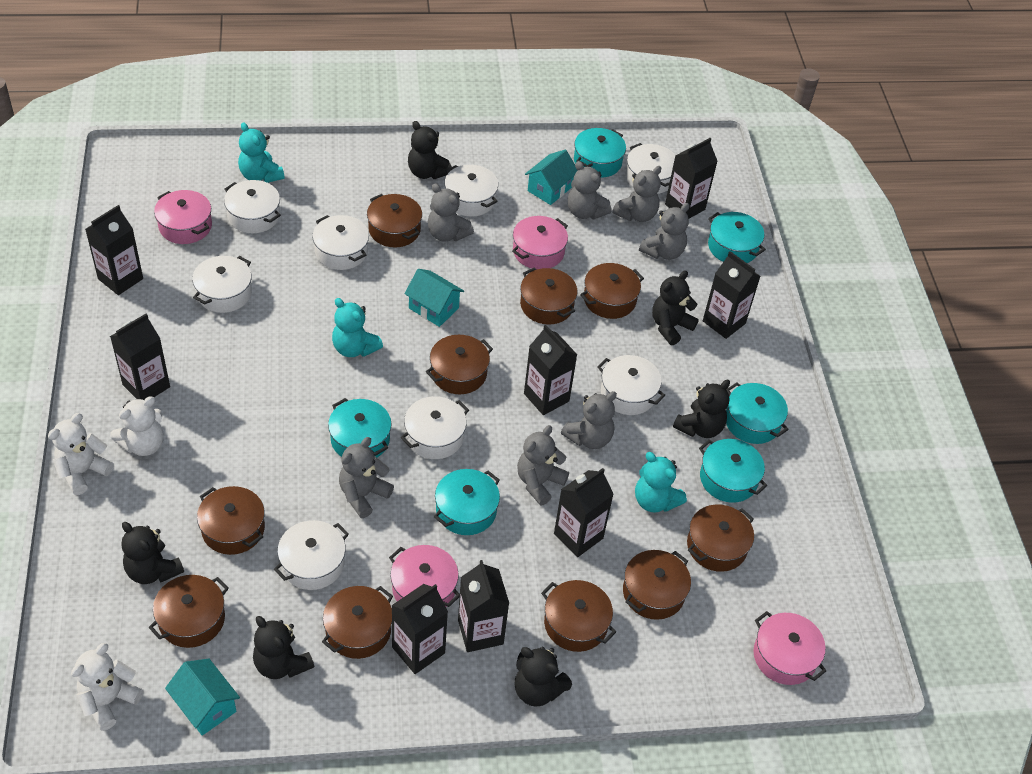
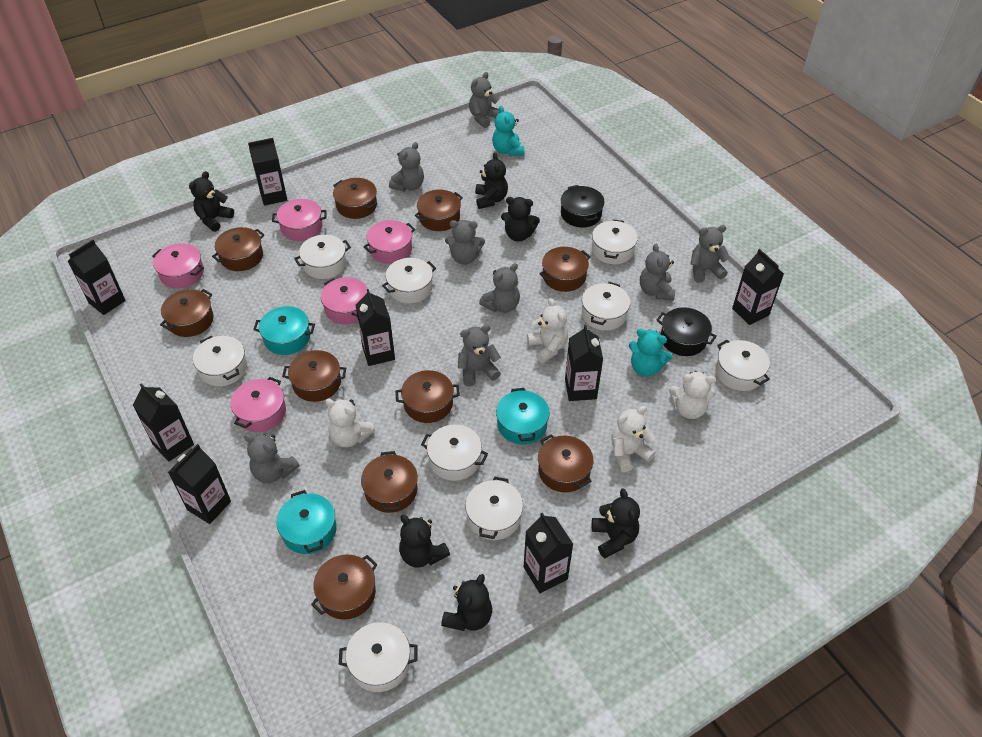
black pot: 0 -> 2
grey teddy bear: 7 -> 8
pink pot: 4 -> 5
turquoise house: 3 -> 0
turquoise pot: 6 -> 3
turquoise teddy bear: 3 -> 2
white pot: 8 -> 9
white teddy bear: 3 -> 4

